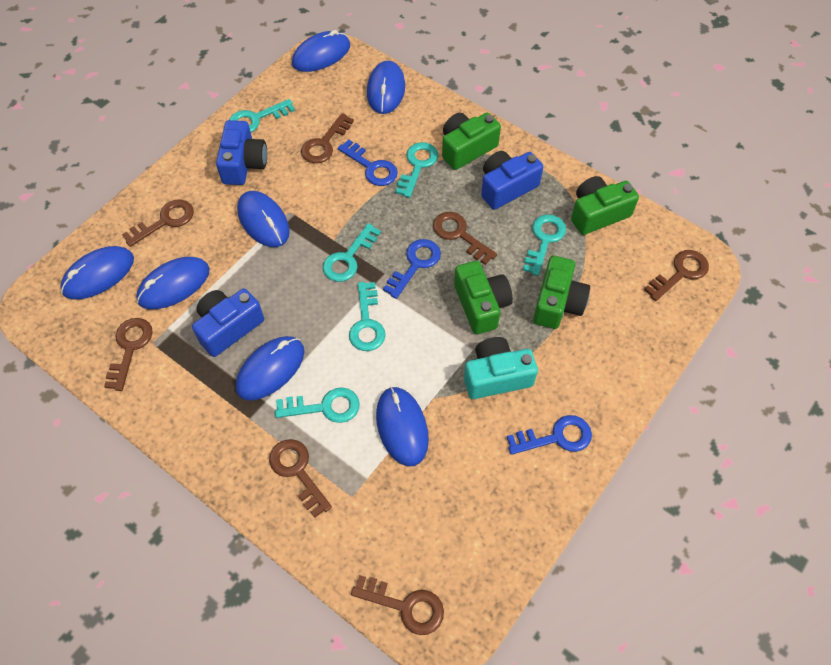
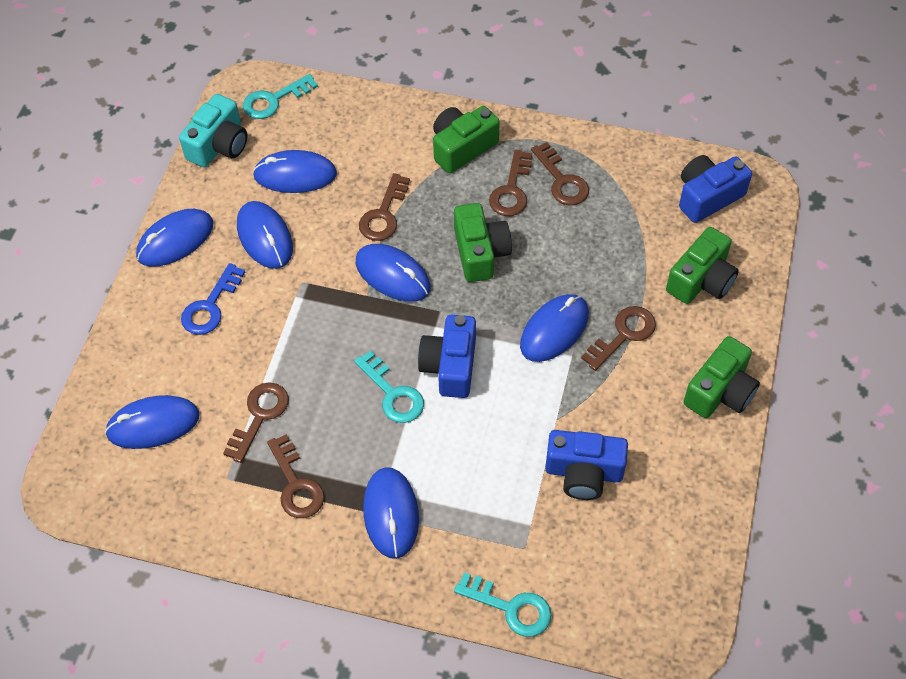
blue key: 3 -> 1
brown key: 7 -> 6
turquoise key: 6 -> 3

